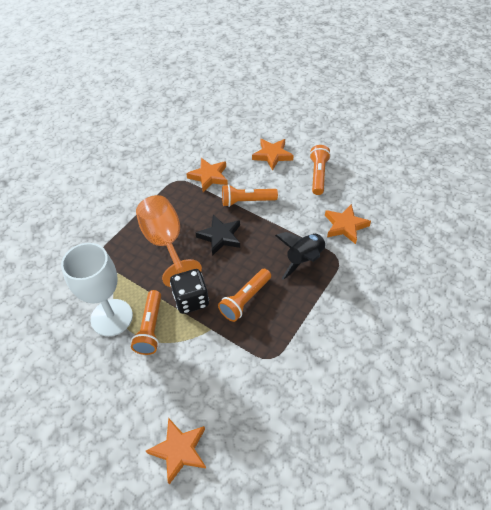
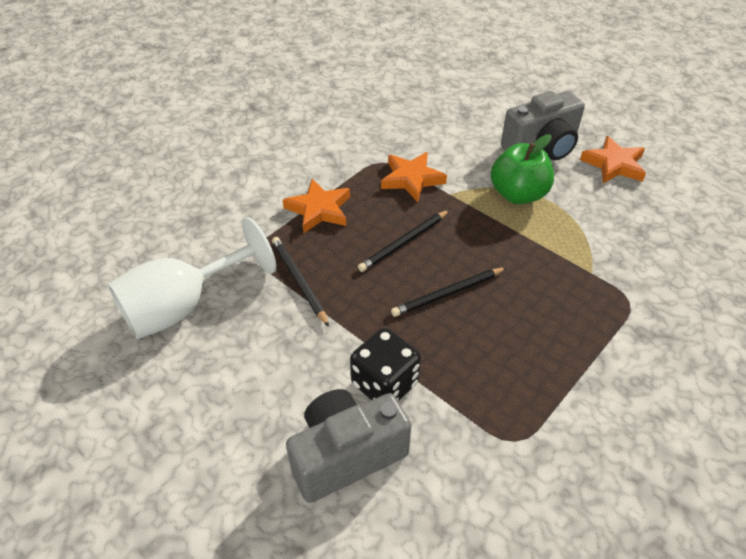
black pencil: 0 -> 3
black rocket: 1 -> 0
black star: 1 -> 0
green apple: 0 -> 1
grey camera: 0 -> 2
orange flashlight: 4 -> 0
orange goblet: 1 -> 0
orange star: 4 -> 3

